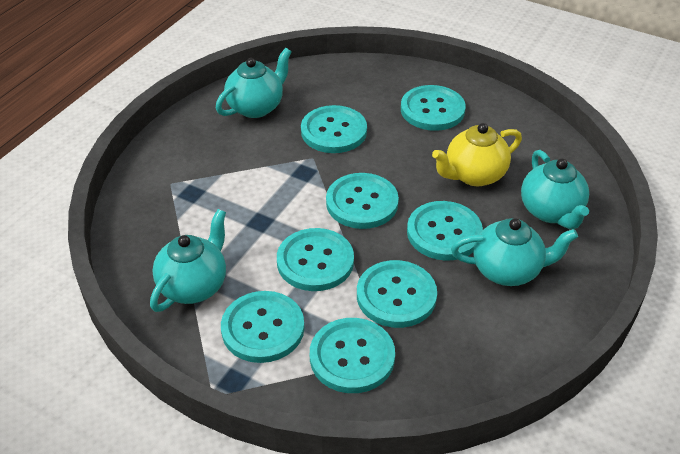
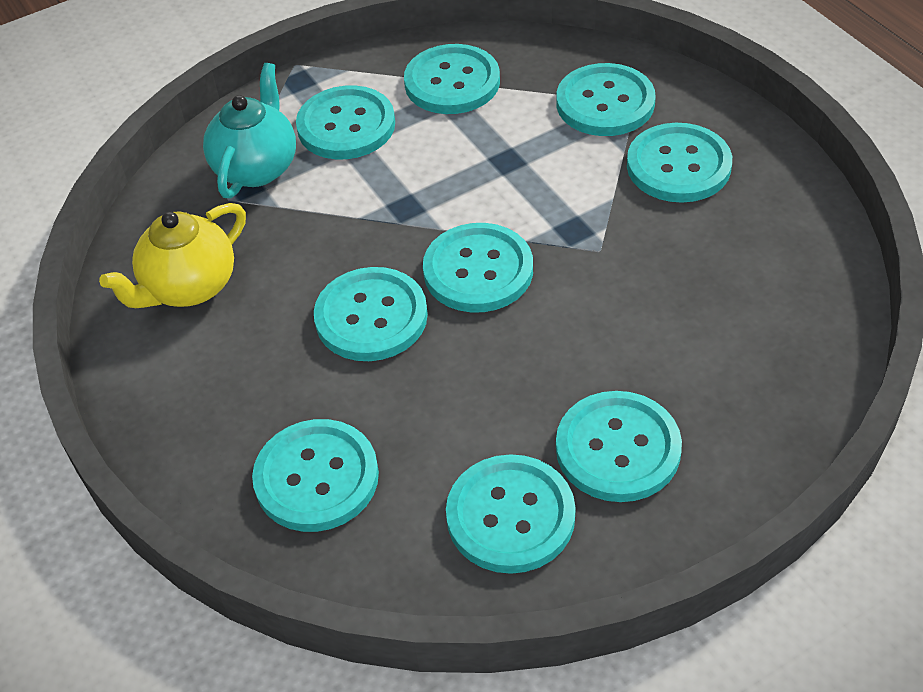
turquoise button: 8 -> 9
turquoise teapot: 4 -> 1

